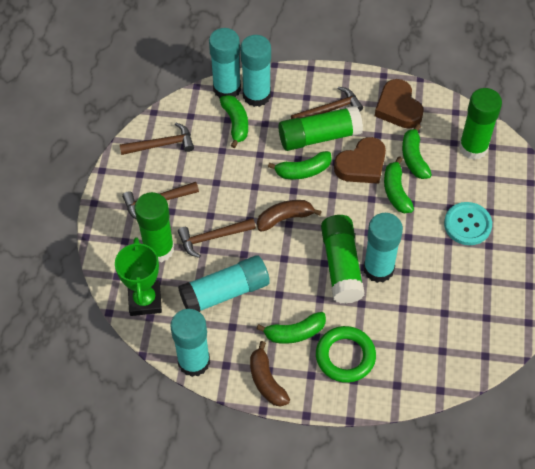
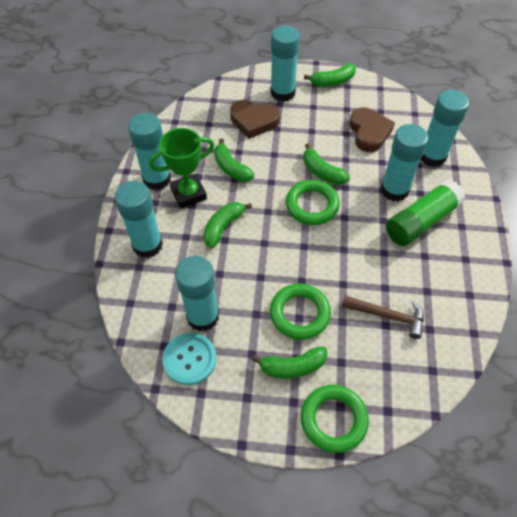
brown banana: 2 -> 0
brown hammer: 4 -> 1
green glue stick: 4 -> 1
green ring: 1 -> 3
turquoise glue stick: 5 -> 6

